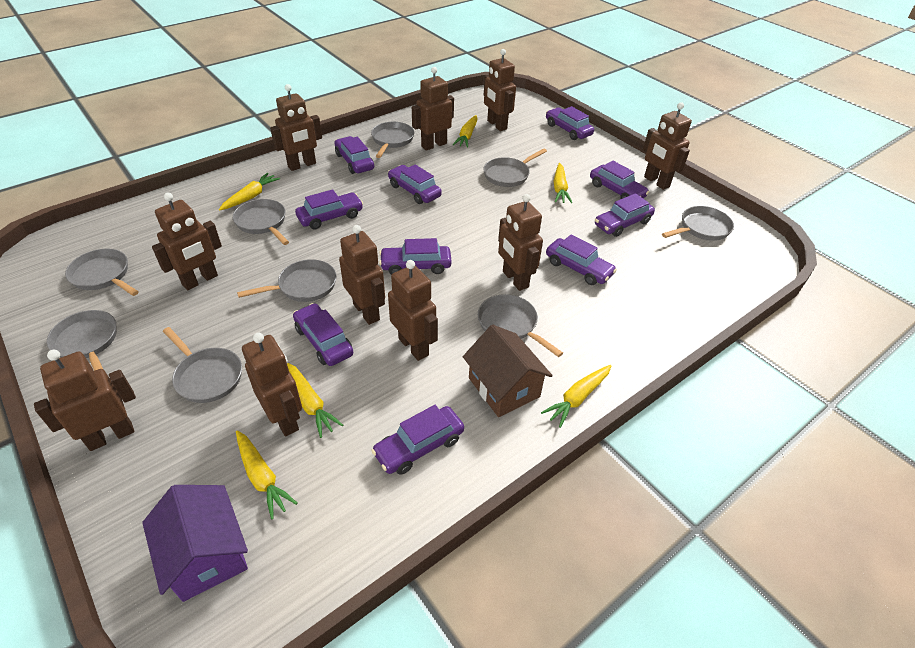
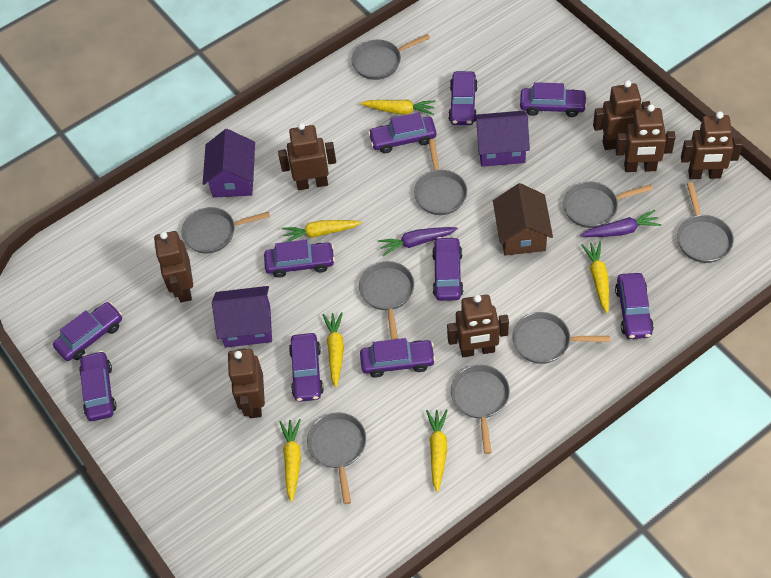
brown robot: 10 -> 7
purple carrot: 0 -> 2
purple house: 1 -> 3

